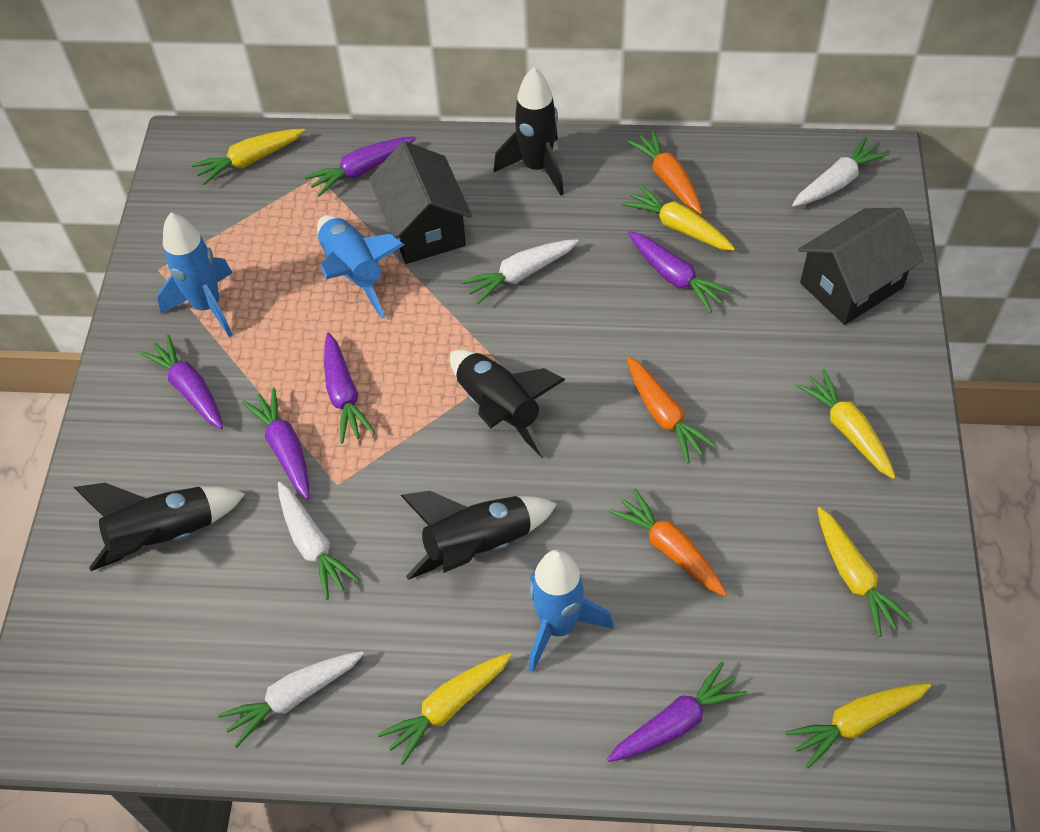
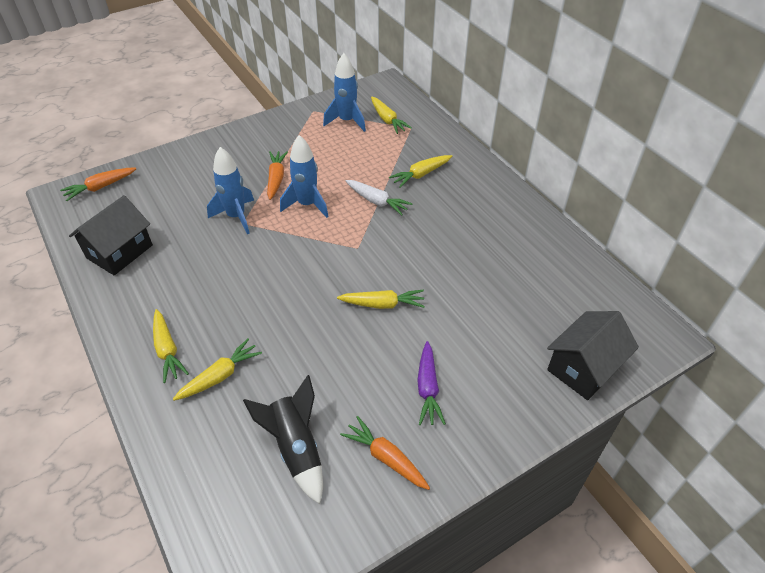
black rocket: 4 -> 1
purple carrot: 6 -> 1
white carrot: 4 -> 1
yellow carrot: 6 -> 5

